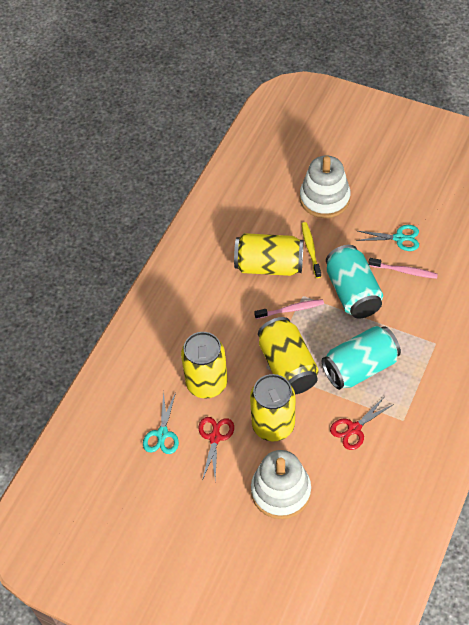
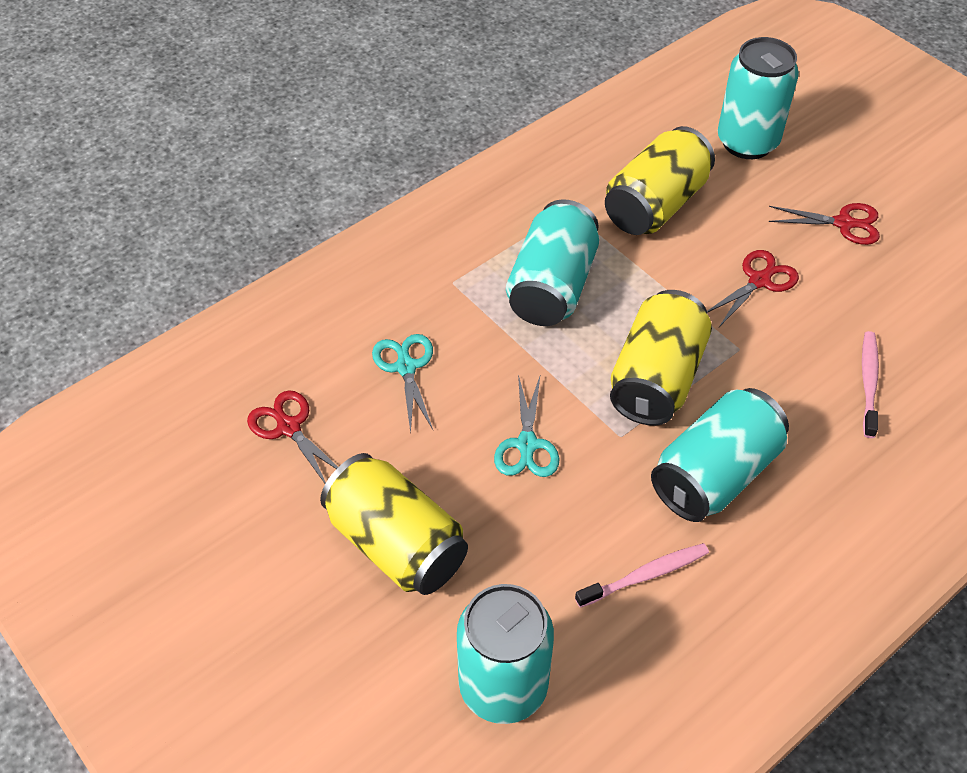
red scissors: 2 -> 3
turquoise can: 2 -> 4
white stacking toy: 2 -> 0
yellow can: 4 -> 3
yellow toothbrush: 1 -> 0

